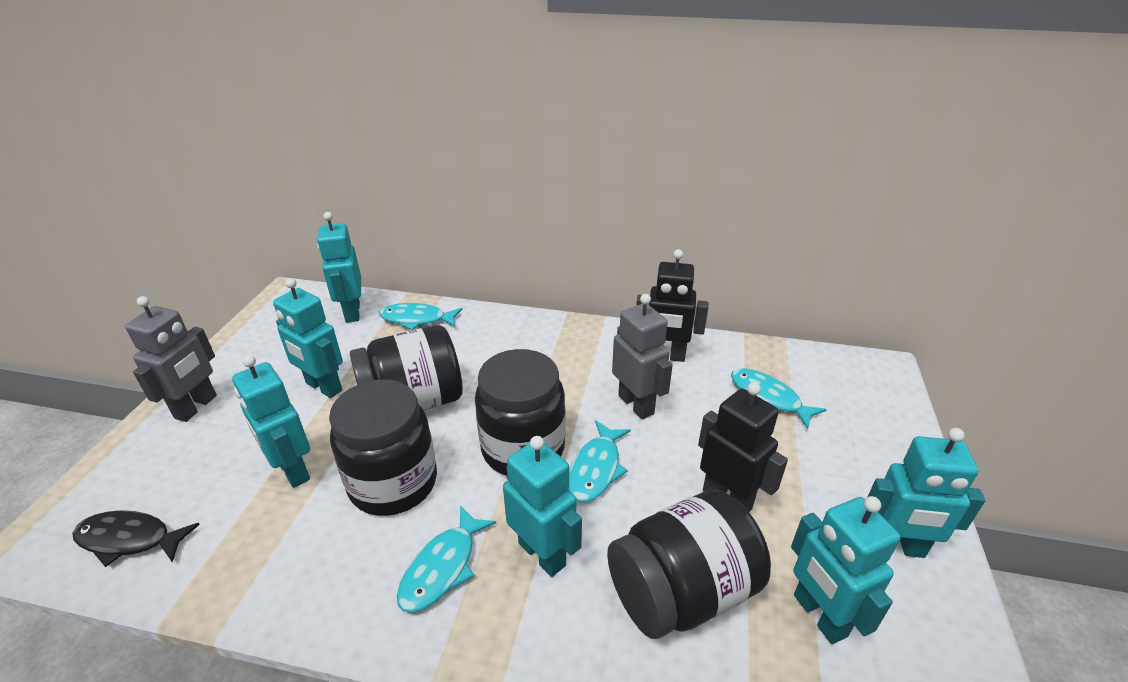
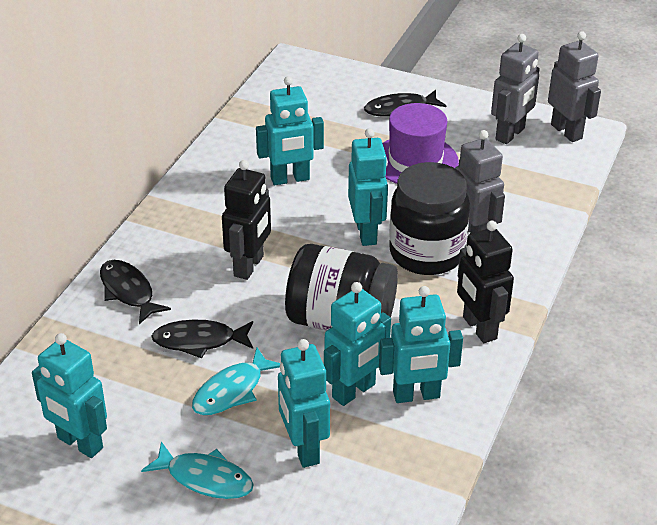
black fish: 1 -> 3
black jar: 4 -> 2
grey robot: 2 -> 3
purple hat: 0 -> 1
turquoise fish: 4 -> 2

